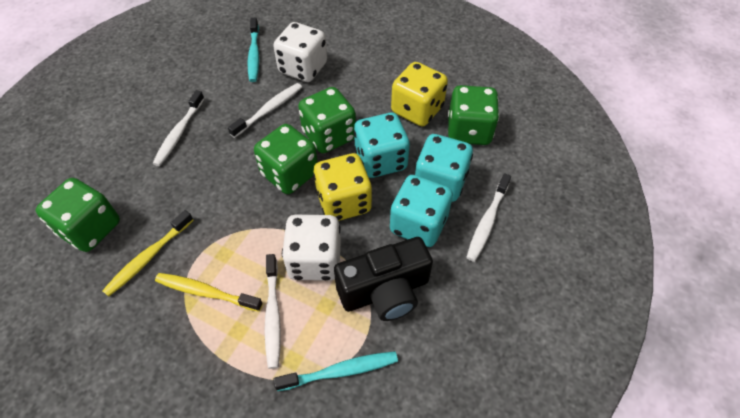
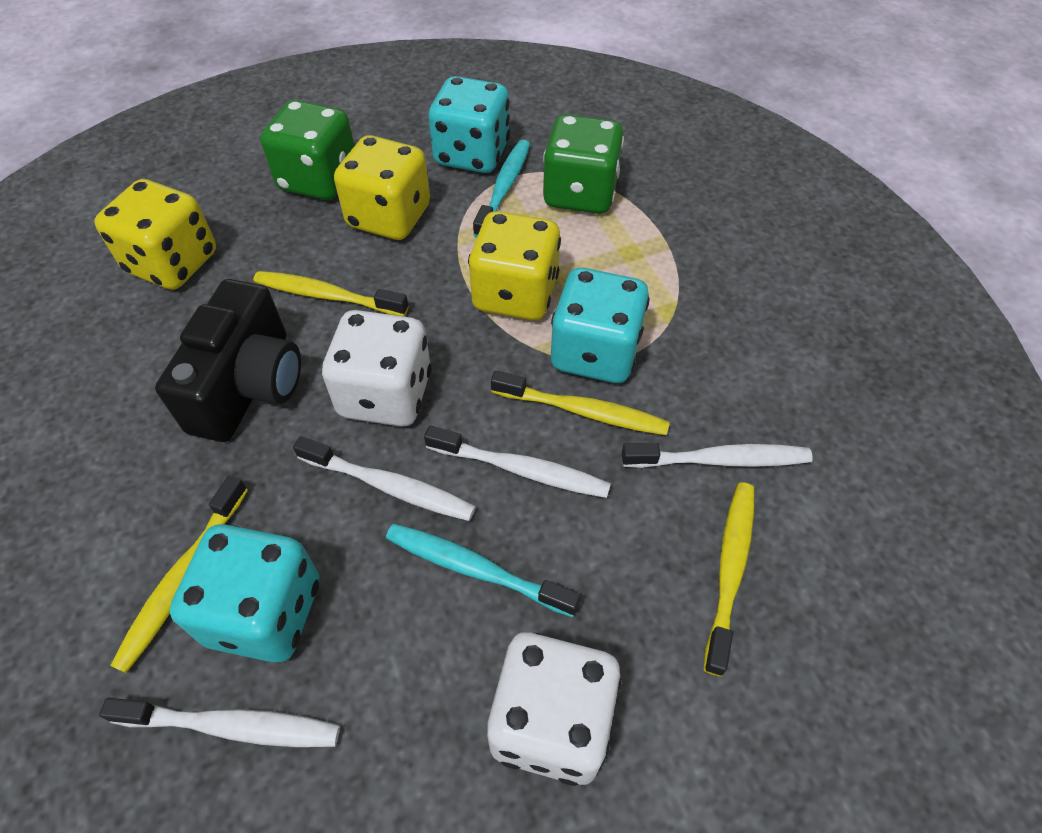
green dice: 4 -> 2
yellow dice: 2 -> 3
yellow toothbrush: 2 -> 4

